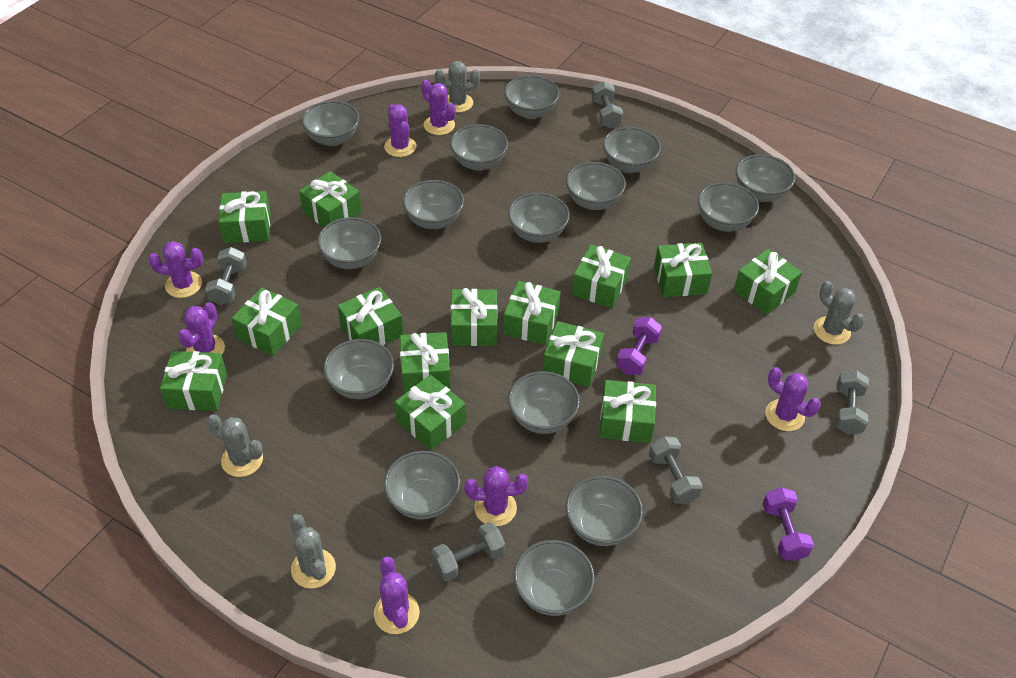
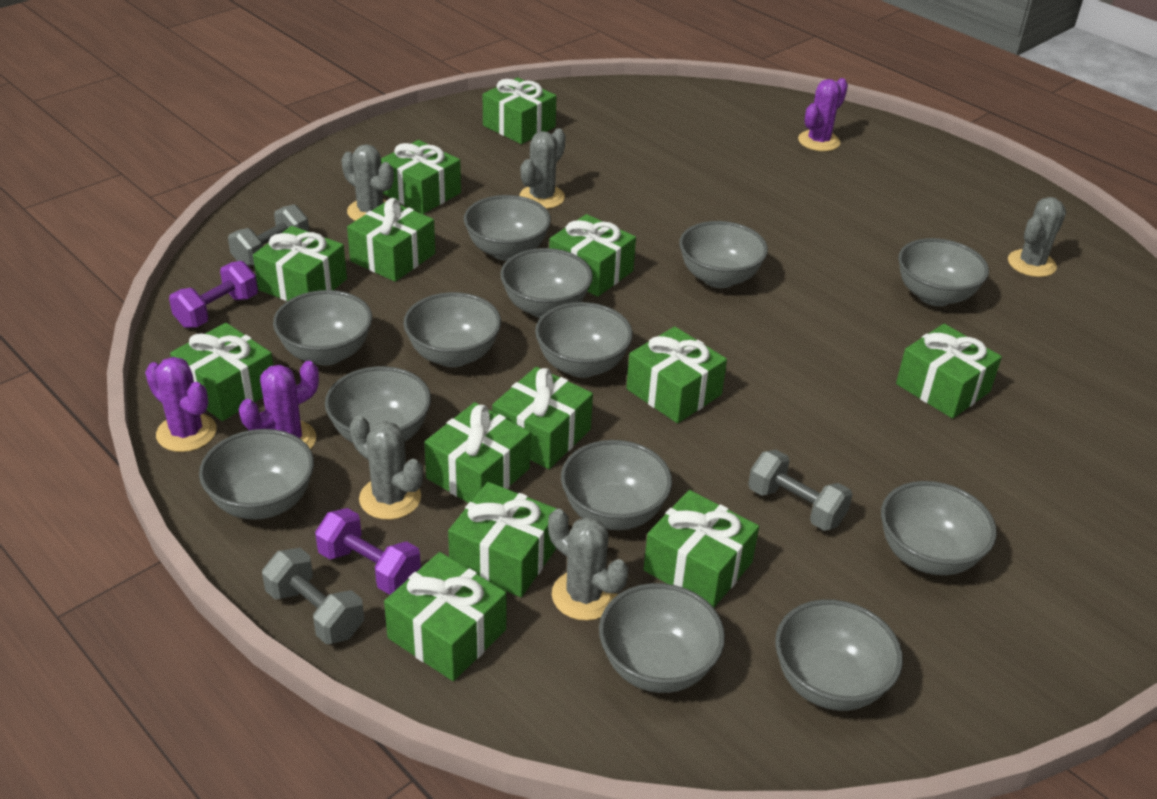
green gift: 14 -> 13
grey bowl: 15 -> 13
grey cactus: 4 -> 5
grey dumbbell: 5 -> 3
purple cactus: 7 -> 3

